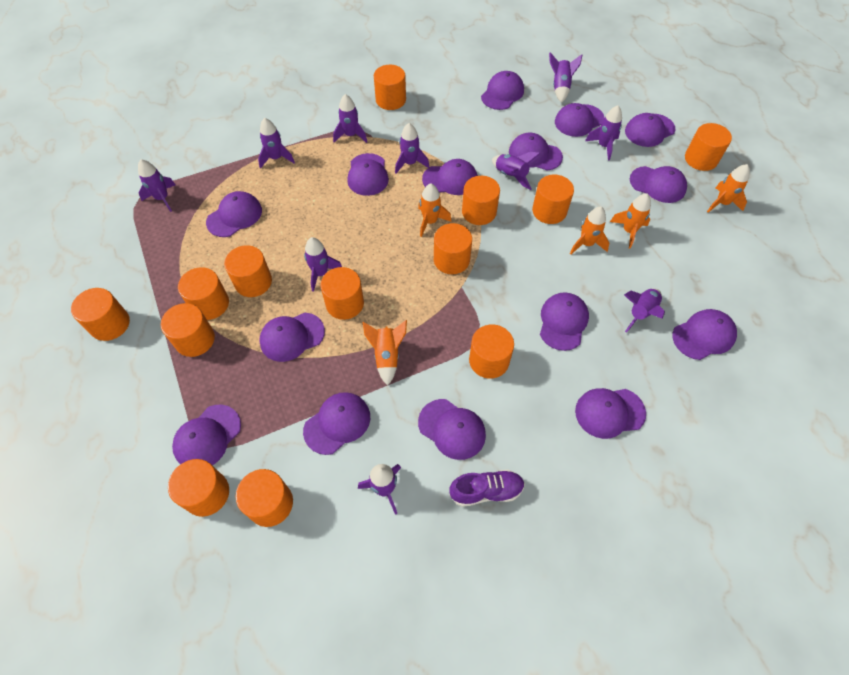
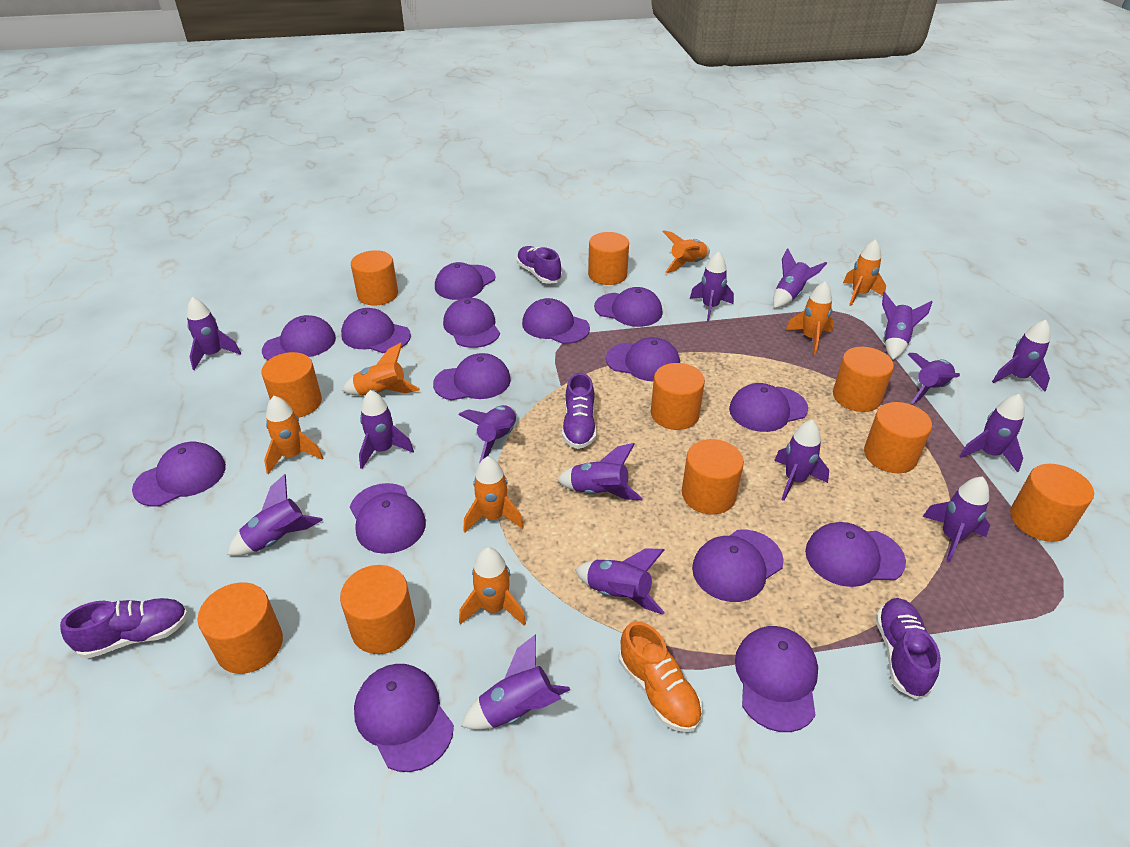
orange cylinder: 13 -> 10
orange rocket: 5 -> 7
orange shoe: 0 -> 1
purple rocket: 10 -> 15
purple shoe: 1 -> 4

